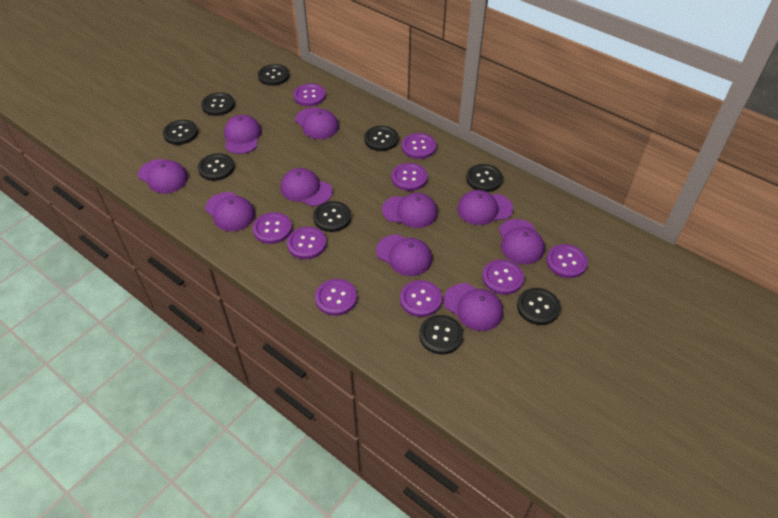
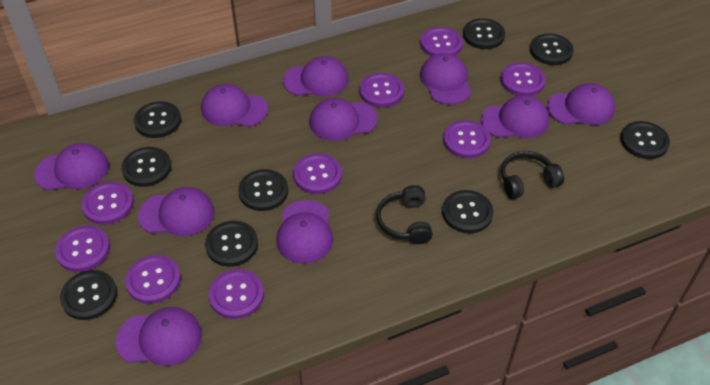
black headphones: 0 -> 2

